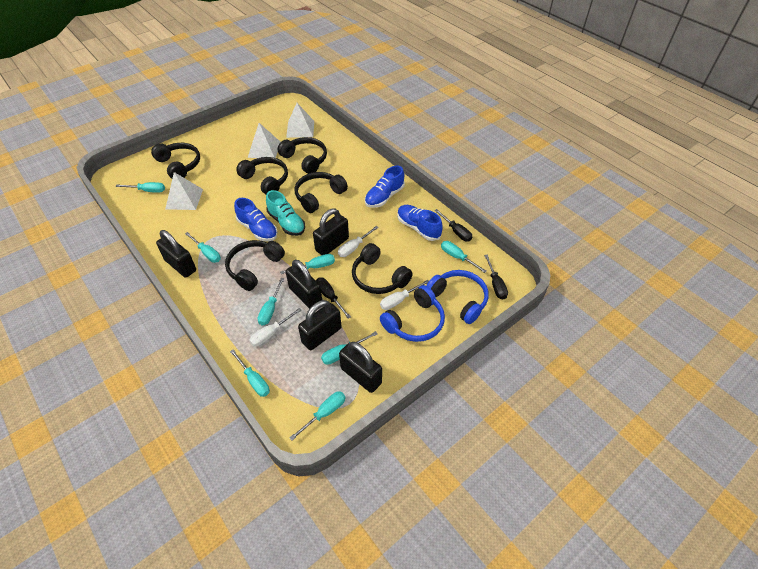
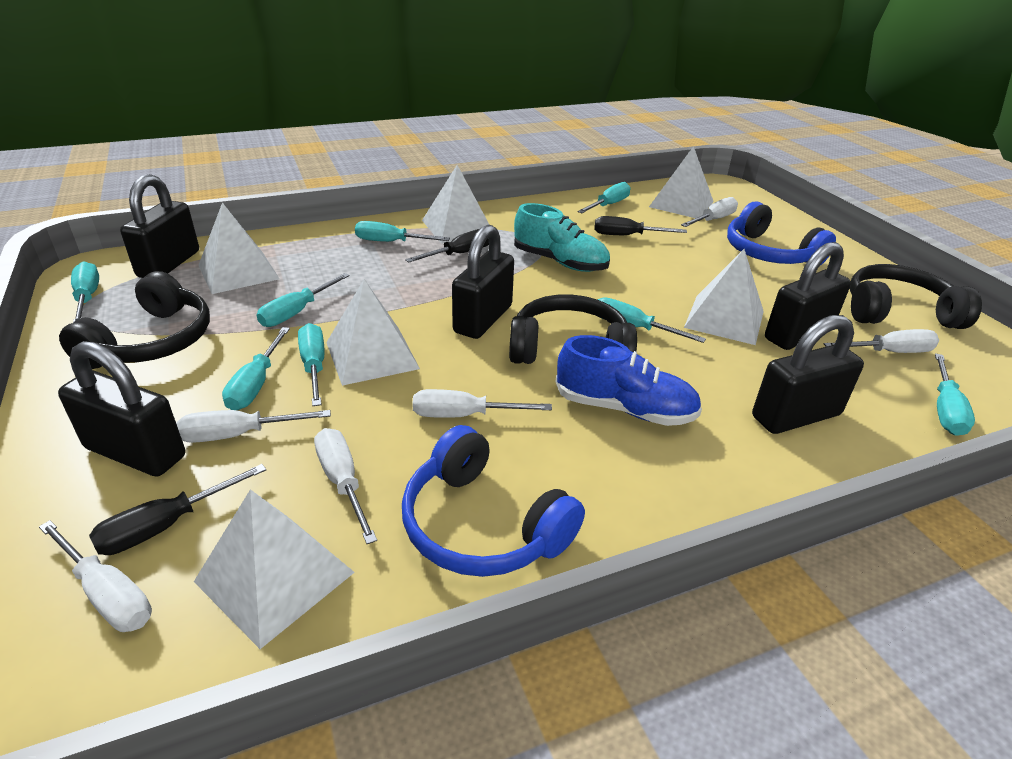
black headphones: 6 -> 3
blue shoe: 3 -> 1
white pyramid: 3 -> 6
white screwdriver: 3 -> 6

